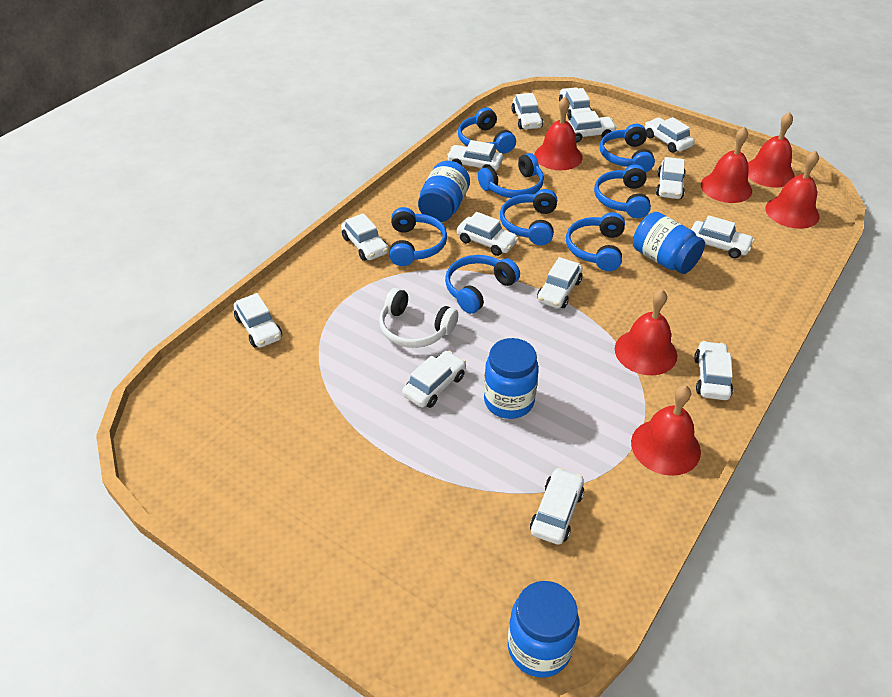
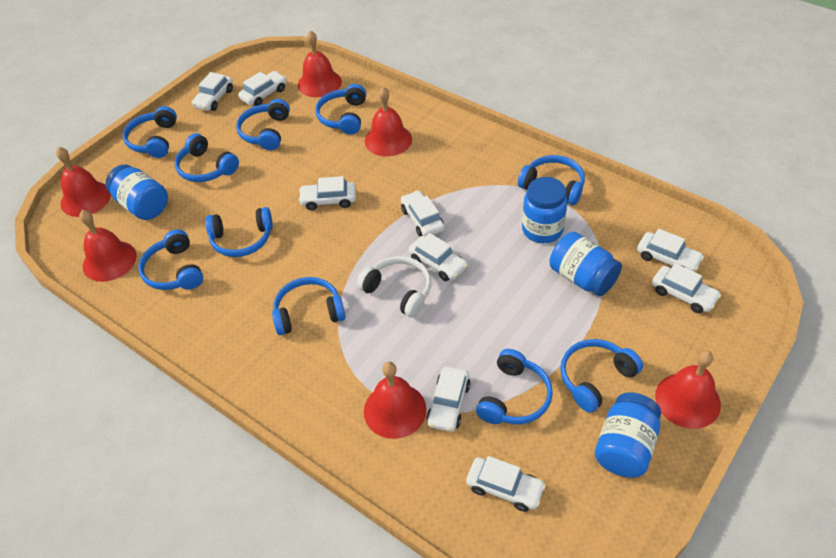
blue headphones: 8 -> 10
white car: 14 -> 9

